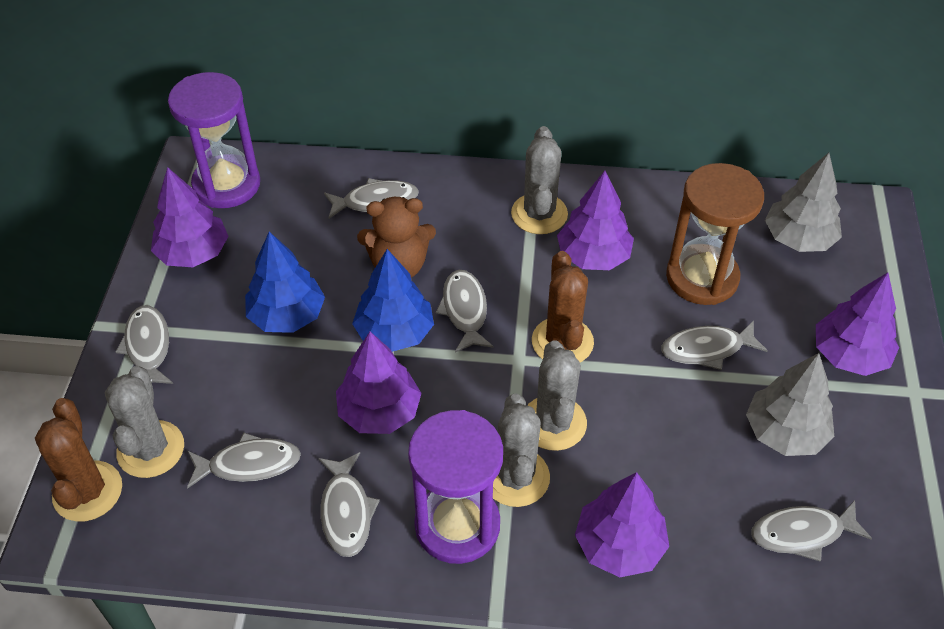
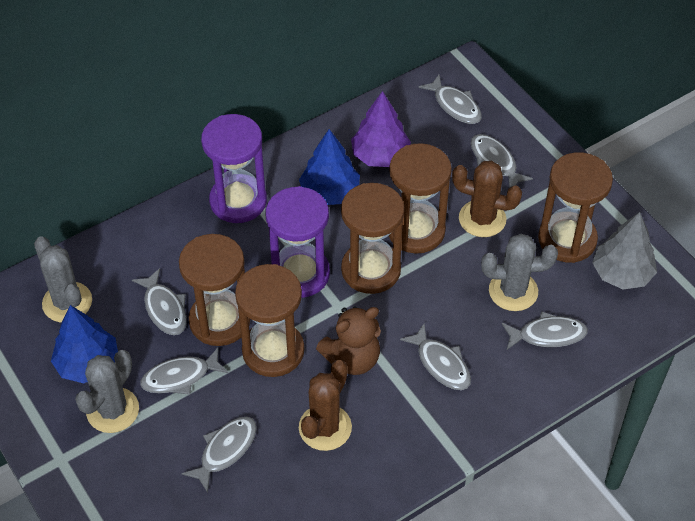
brown hourglass: 1 -> 5
grey cactus: 4 -> 3
grey tree: 2 -> 1
purple tree: 5 -> 1

